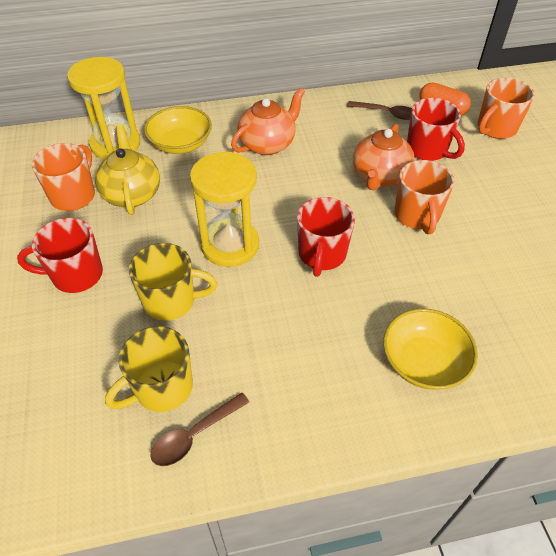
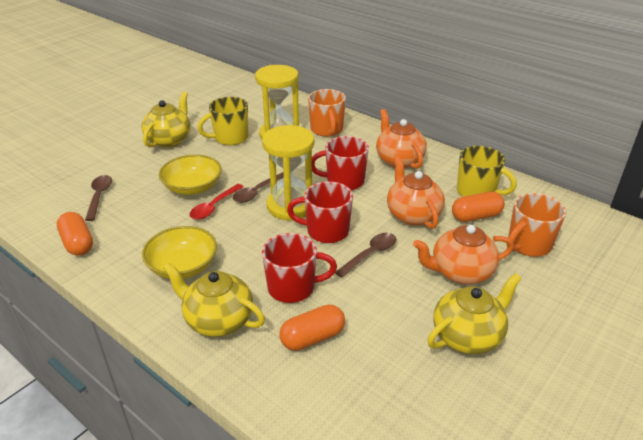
brown spoon: 2 -> 3
orange capsule: 1 -> 3
orange mug: 3 -> 2
orange teapot: 2 -> 3
red spoon: 0 -> 1
yellow teapot: 1 -> 3

